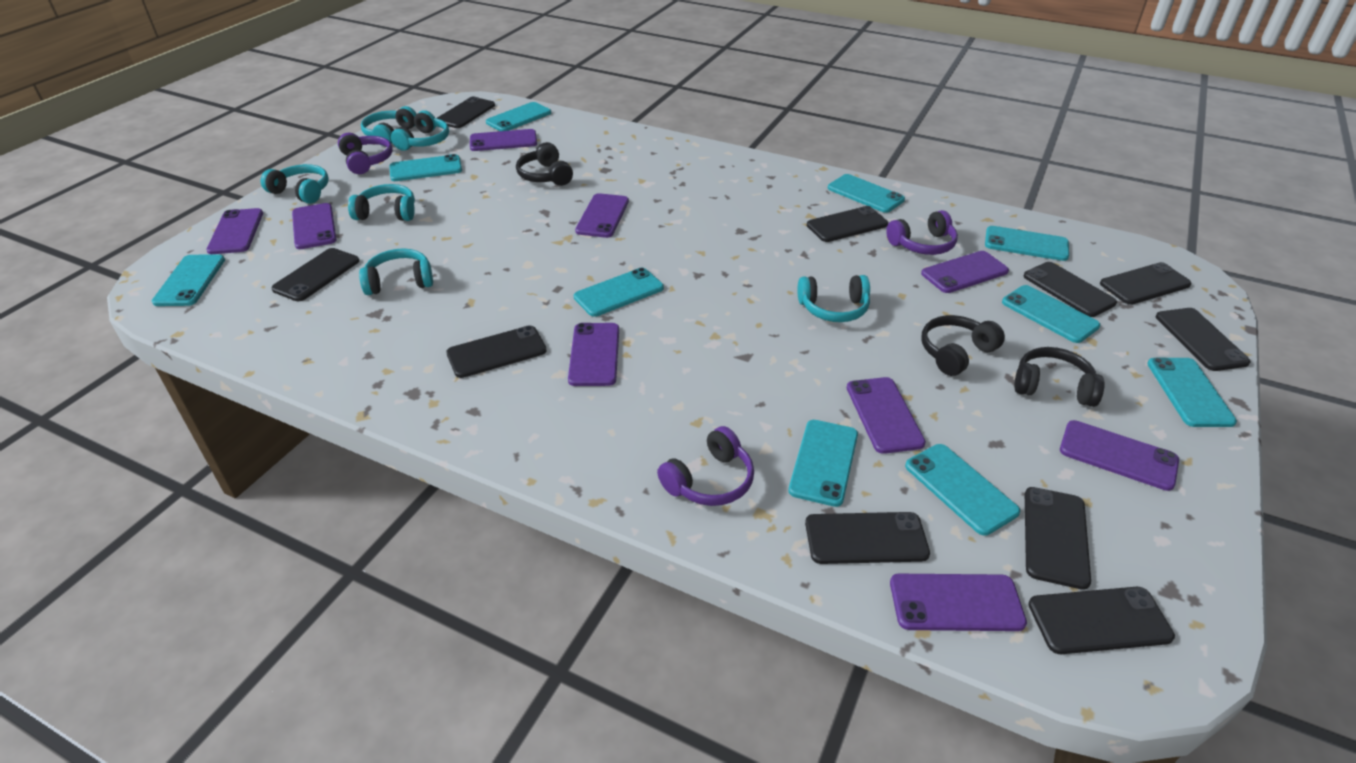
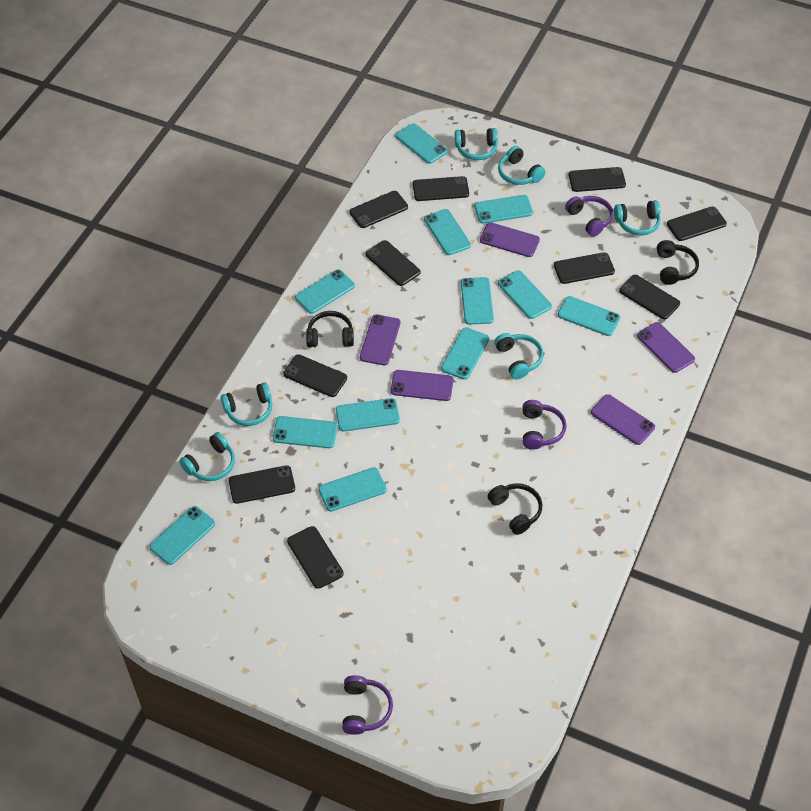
purple phone: 9 -> 5
turquoise phone: 10 -> 12

